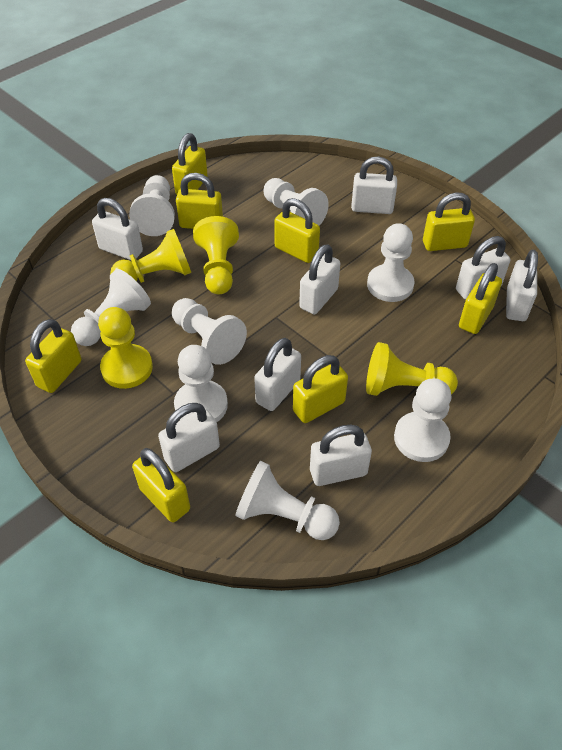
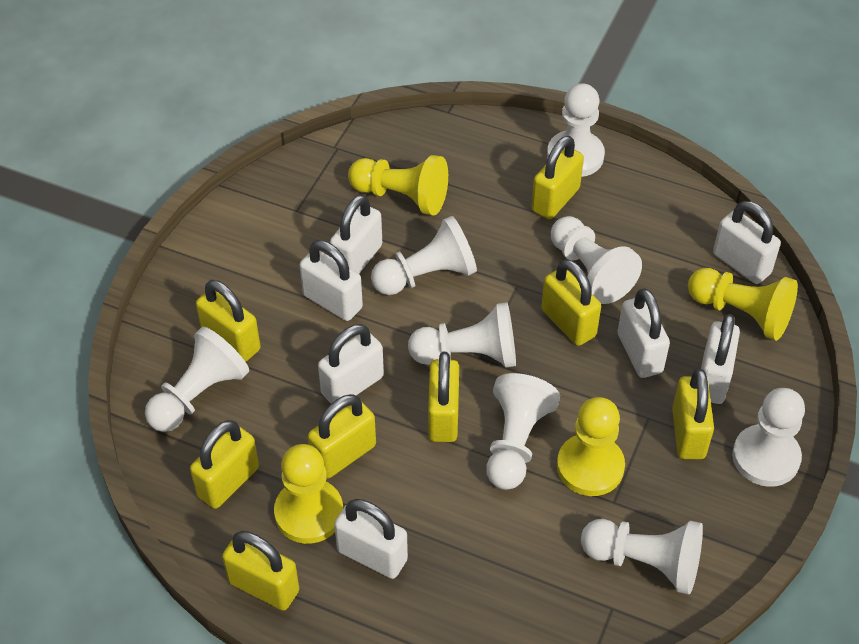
white padlock: 8 -> 7

